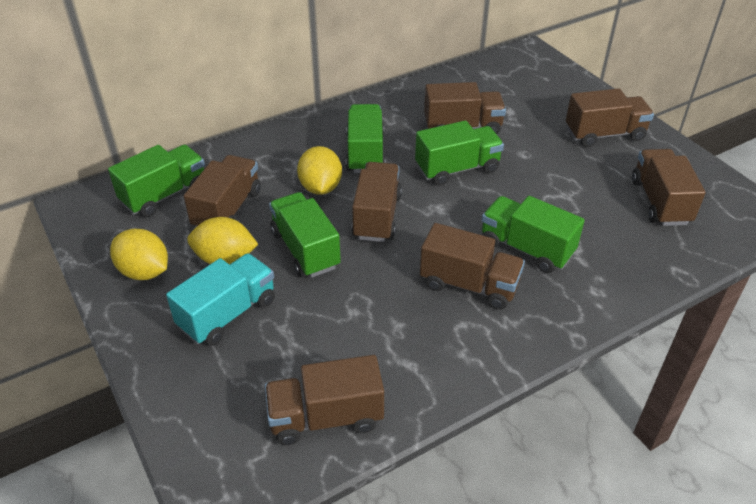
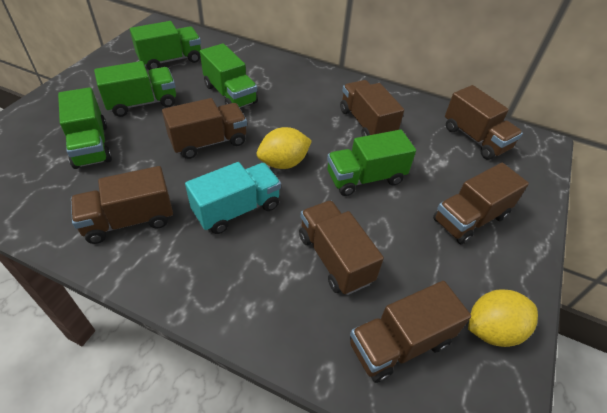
yellow lemon: 3 -> 2

